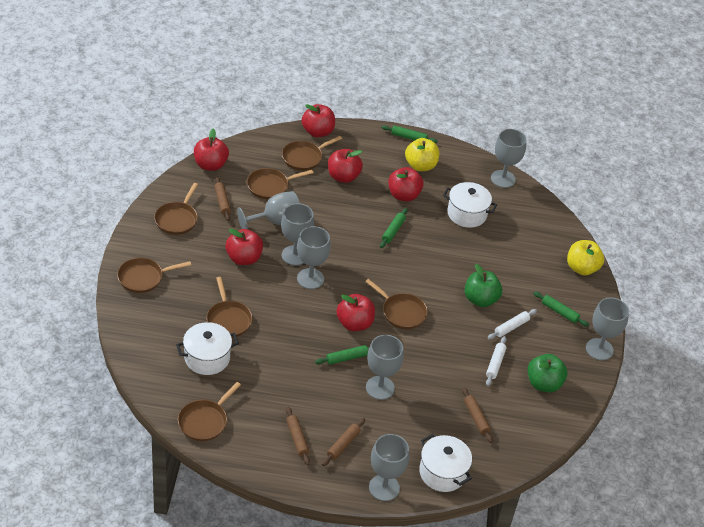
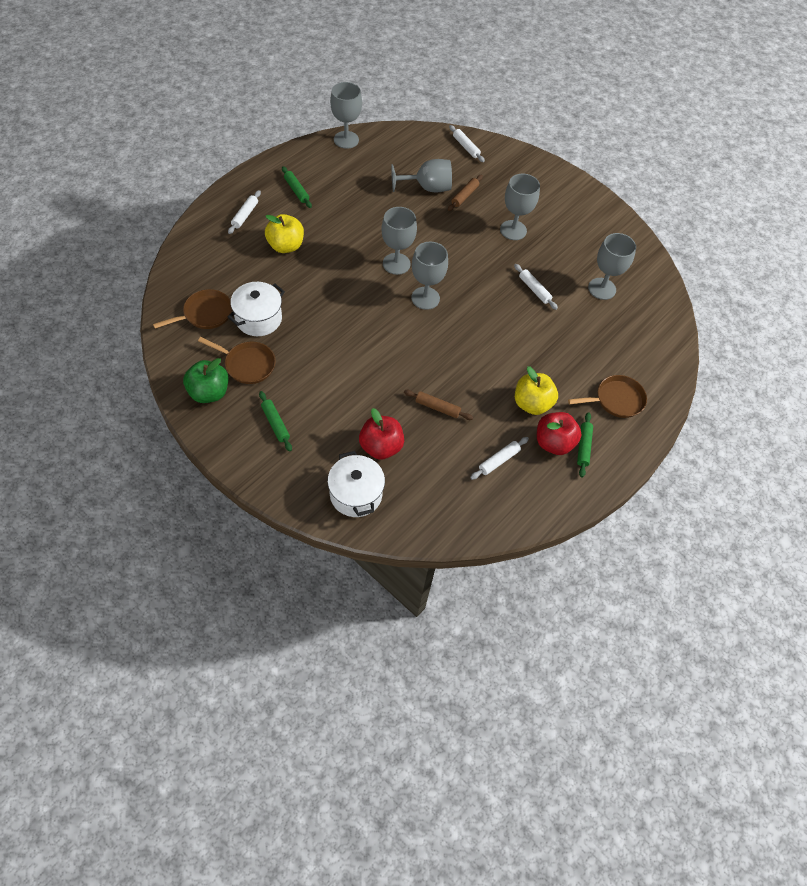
brown pan: 7 -> 3
brown rolling pin: 4 -> 2
green apple: 2 -> 1
green rolling pin: 4 -> 3
grey goblet: 7 -> 6
red apple: 6 -> 2
white pot: 3 -> 2
white rolling pin: 2 -> 4

